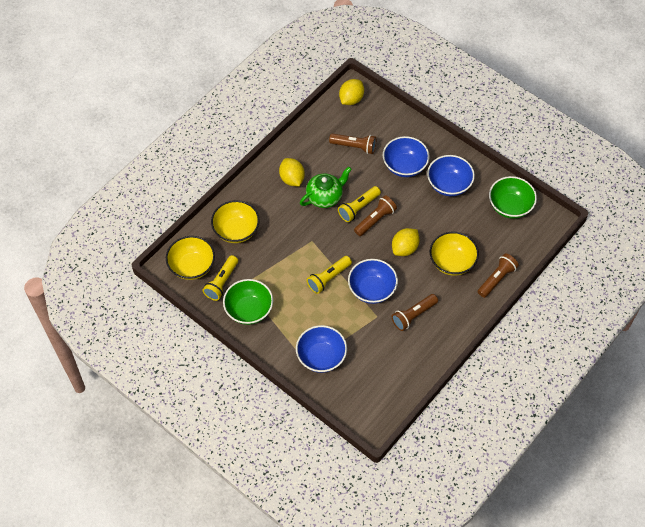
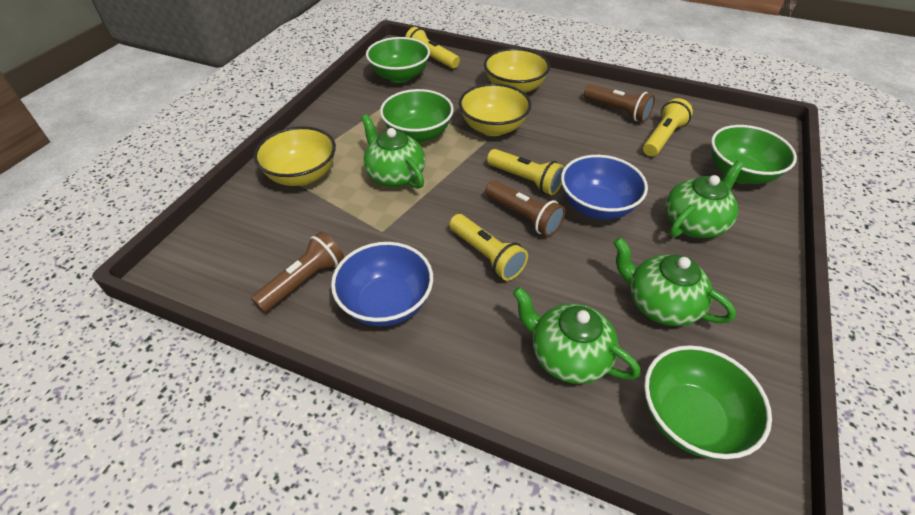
blue bowl: 4 -> 2
brown flashlight: 4 -> 3
green bowl: 2 -> 4
green teapot: 1 -> 4
yellow flashlight: 3 -> 4
yellow lemon: 3 -> 0

